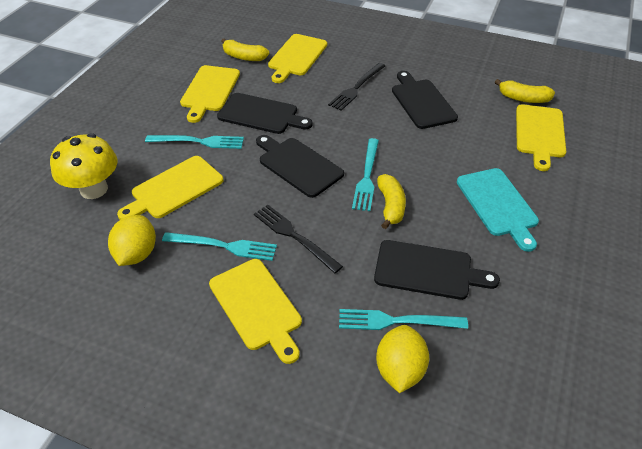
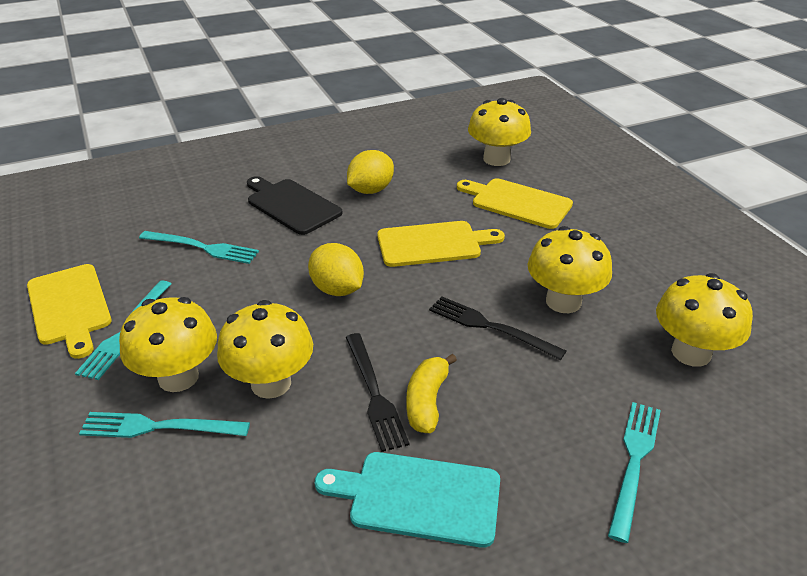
black cutting board: 4 -> 1
yellow banana: 3 -> 1
yellow cutting board: 5 -> 3
yellow mushroom: 1 -> 5

